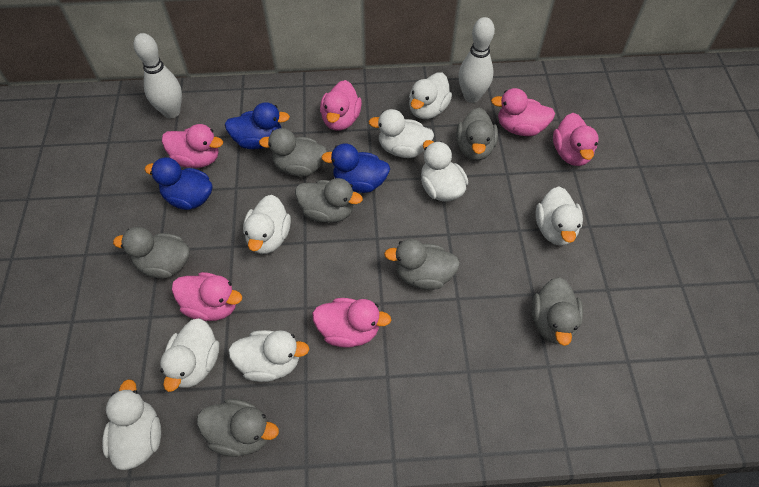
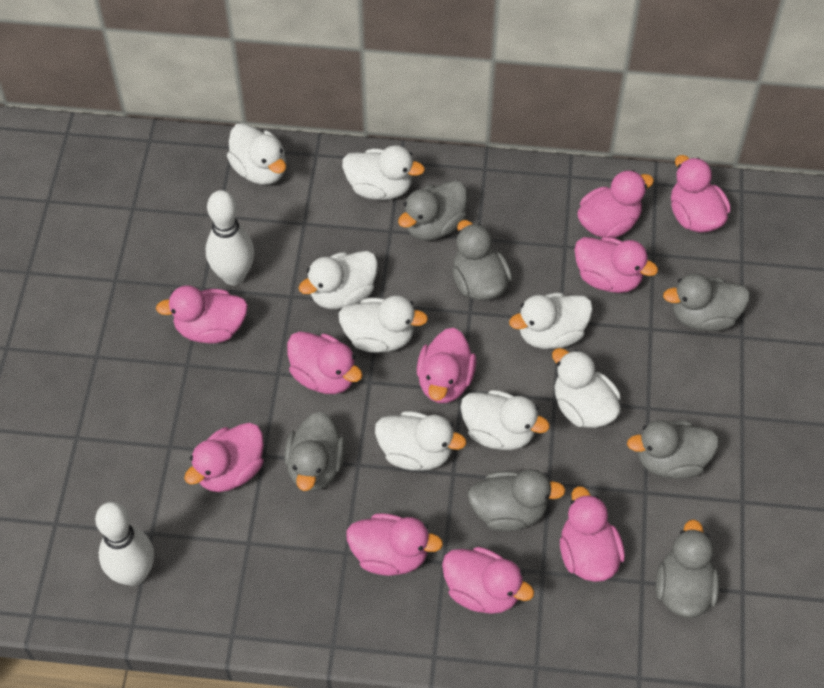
blue duck: 3 -> 0
pink duck: 6 -> 10

